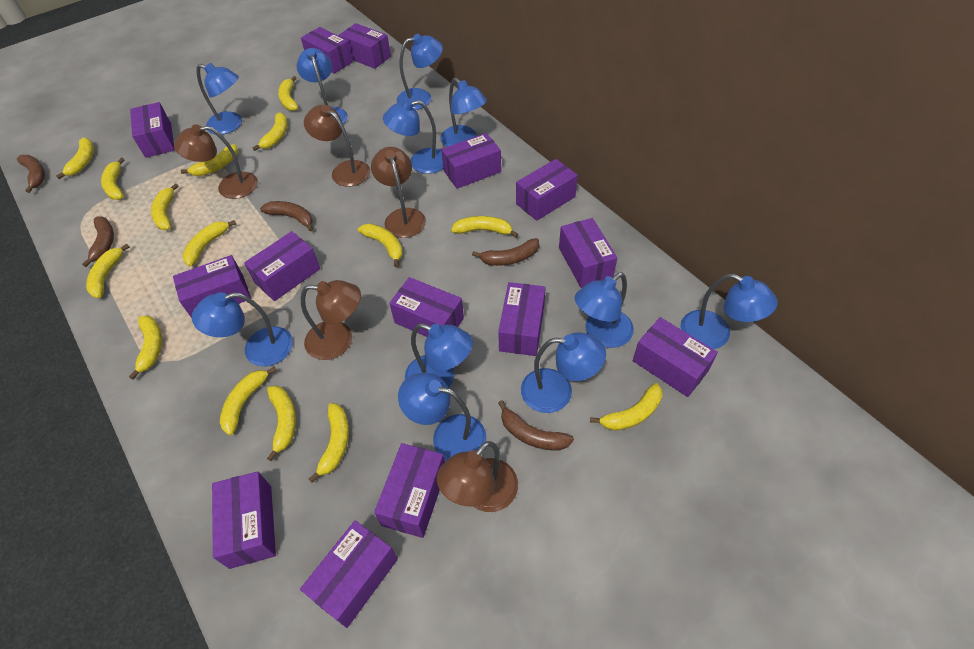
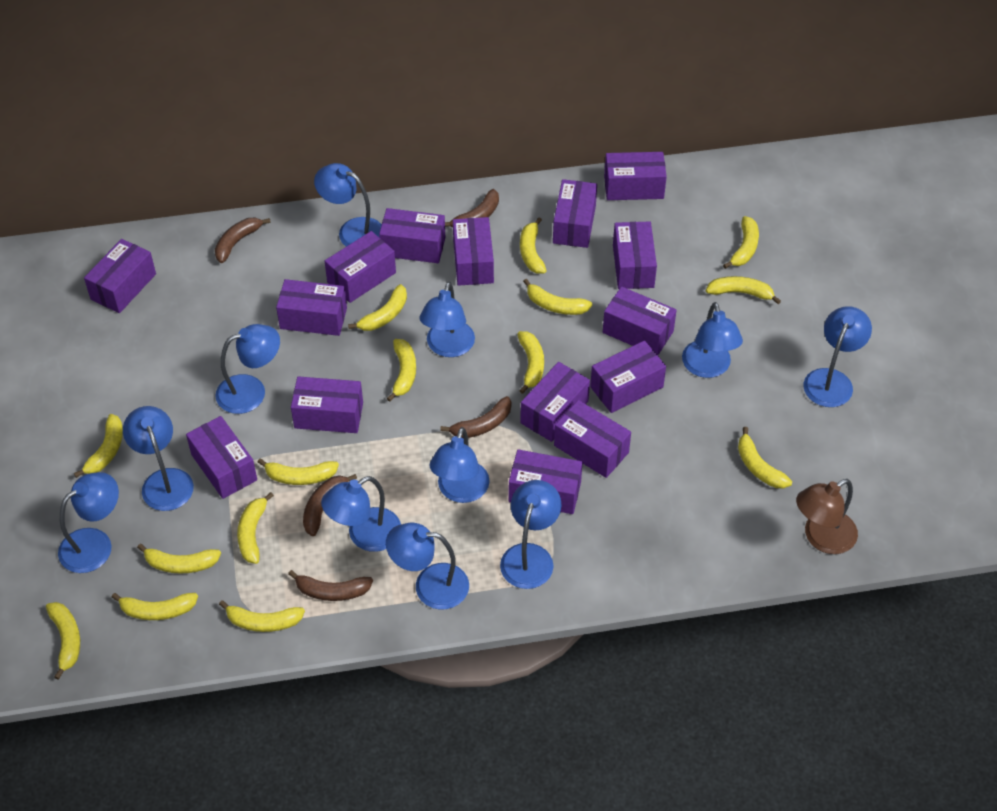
brown lamp: 5 -> 1
purple box: 14 -> 15

